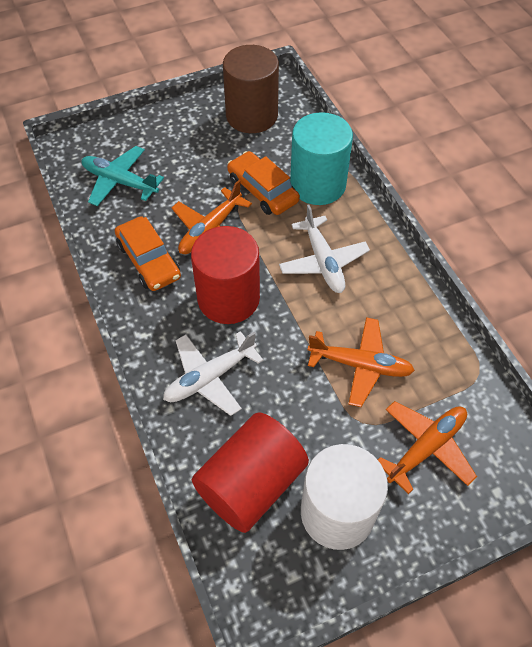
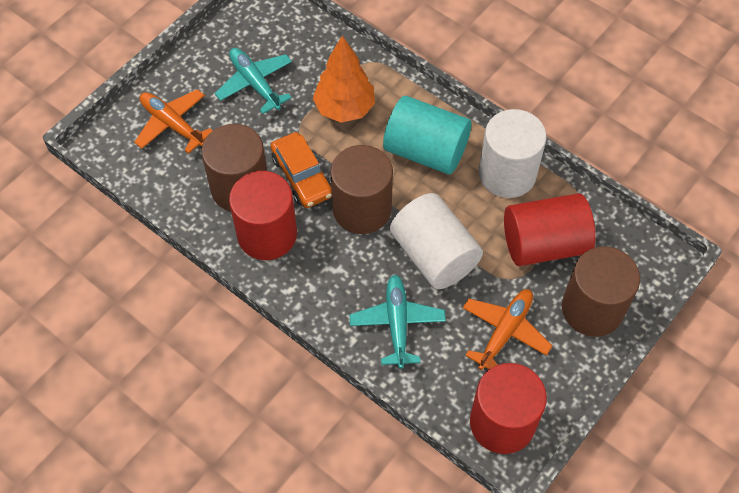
brown cylinder: 1 -> 3
orange car: 2 -> 1
orange plane: 3 -> 2
orange tree: 0 -> 1
red cylinder: 2 -> 3
turquoise plane: 1 -> 2
white cylinder: 1 -> 2
white plane: 2 -> 0

